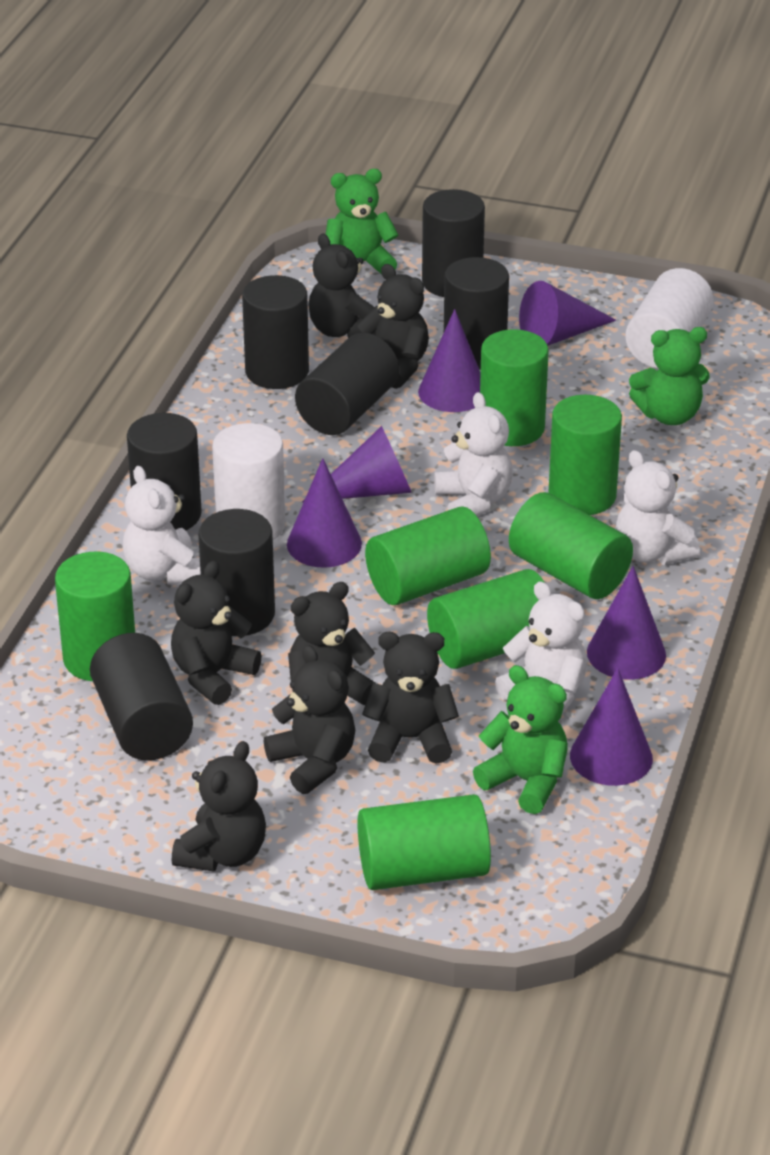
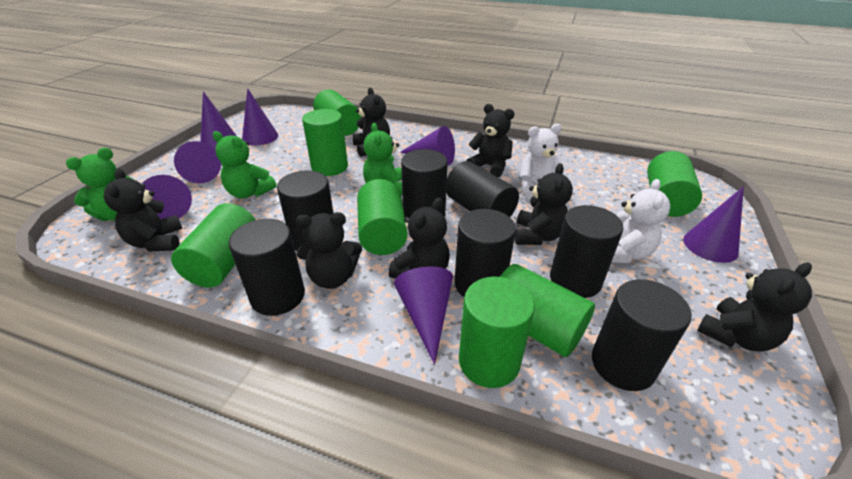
purple cone: 6 -> 7
white cylinder: 2 -> 0
white teddy bear: 4 -> 2

